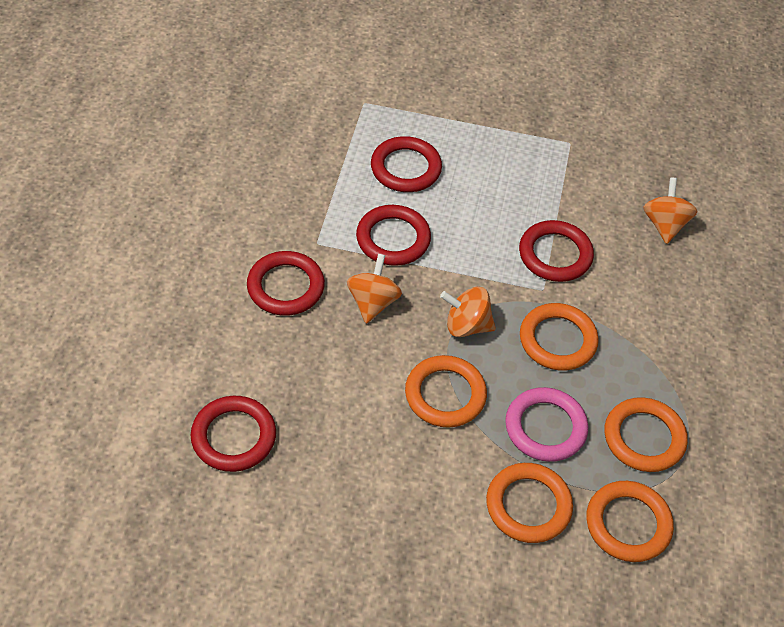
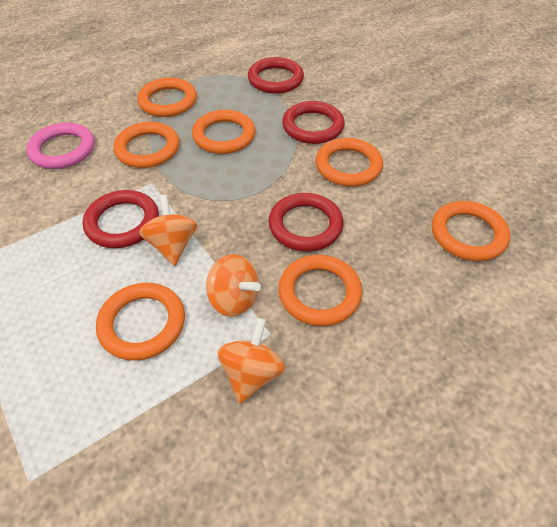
orange ring: 5 -> 7
red ring: 5 -> 4

